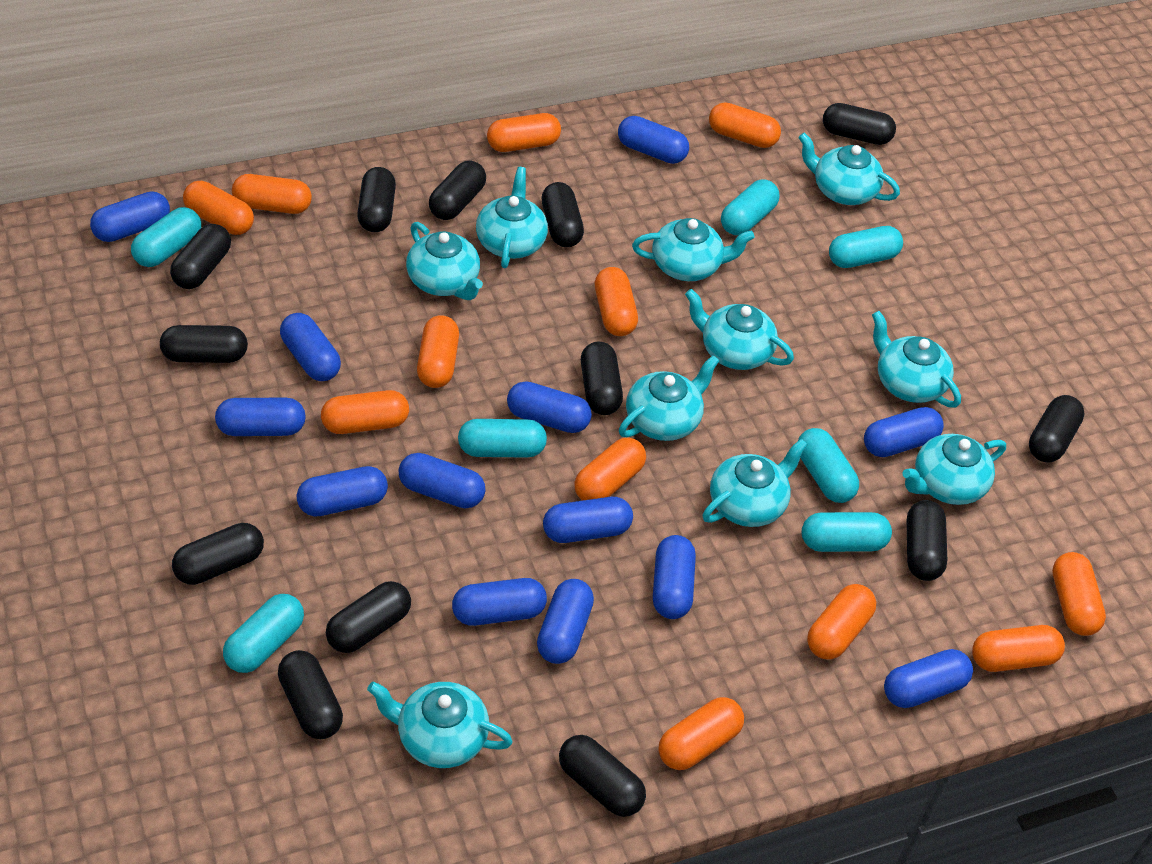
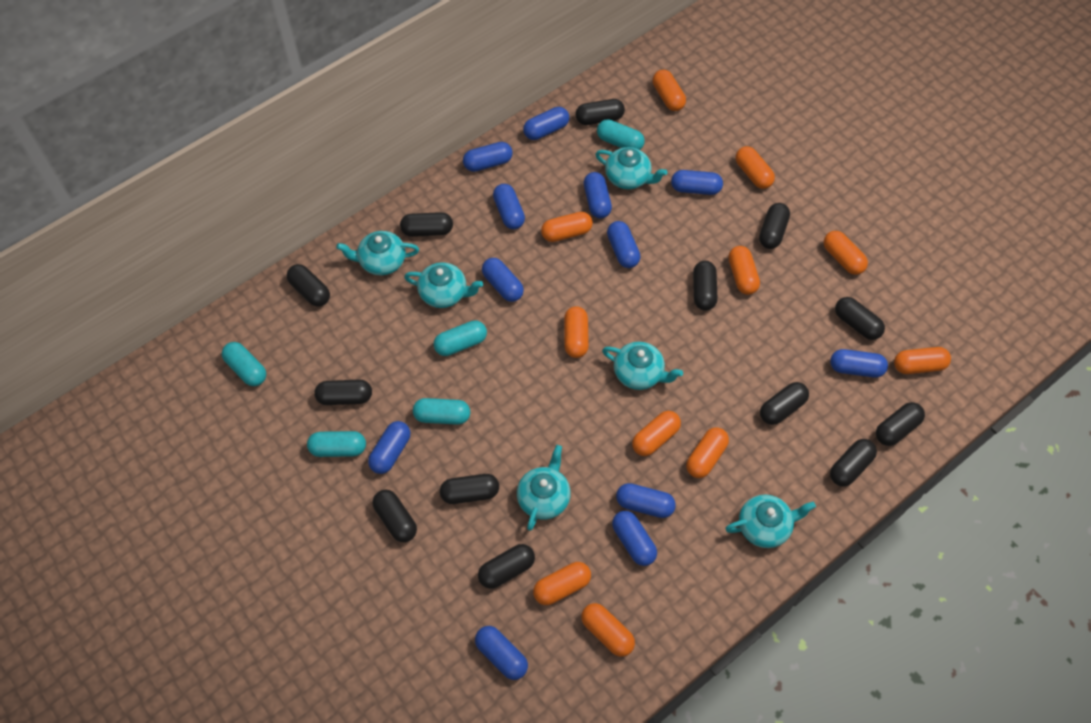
blue capsule: 13 -> 12
orange capsule: 12 -> 11
turquoise capsule: 7 -> 5
turquoise teapot: 10 -> 6

